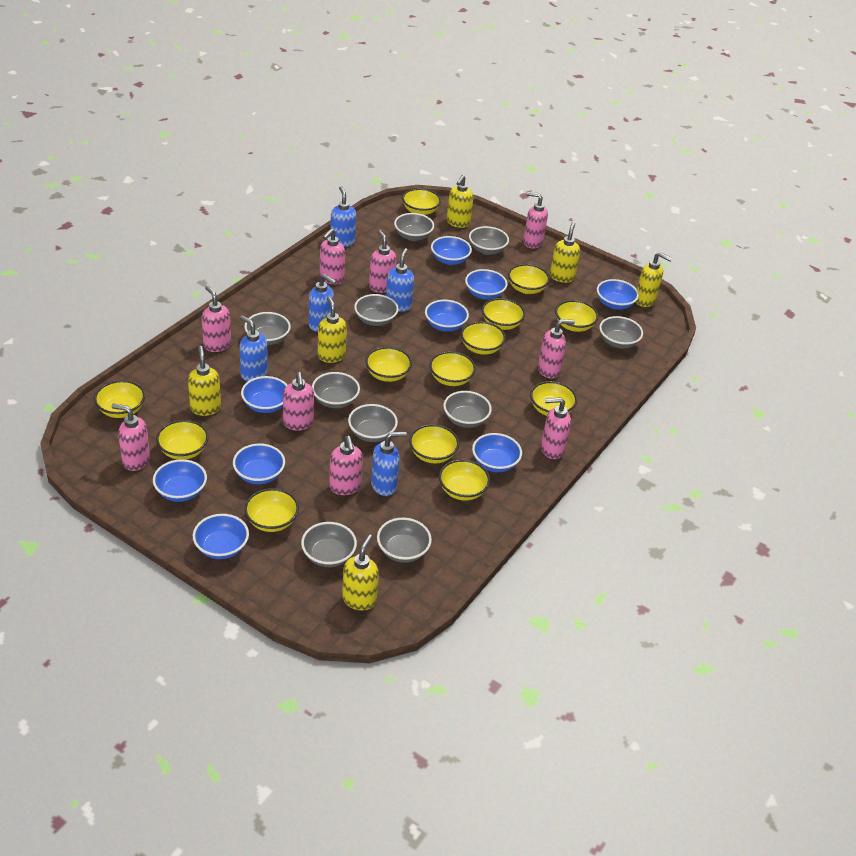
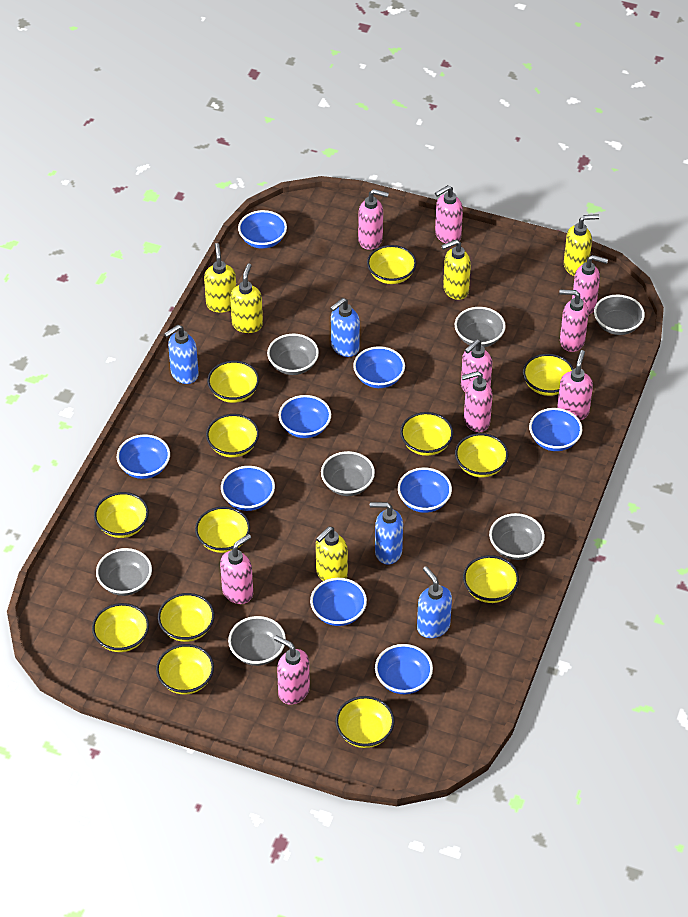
blue soap dispenser: 5 -> 4
grey bowl: 10 -> 7
yellow soap dispenser: 6 -> 5

